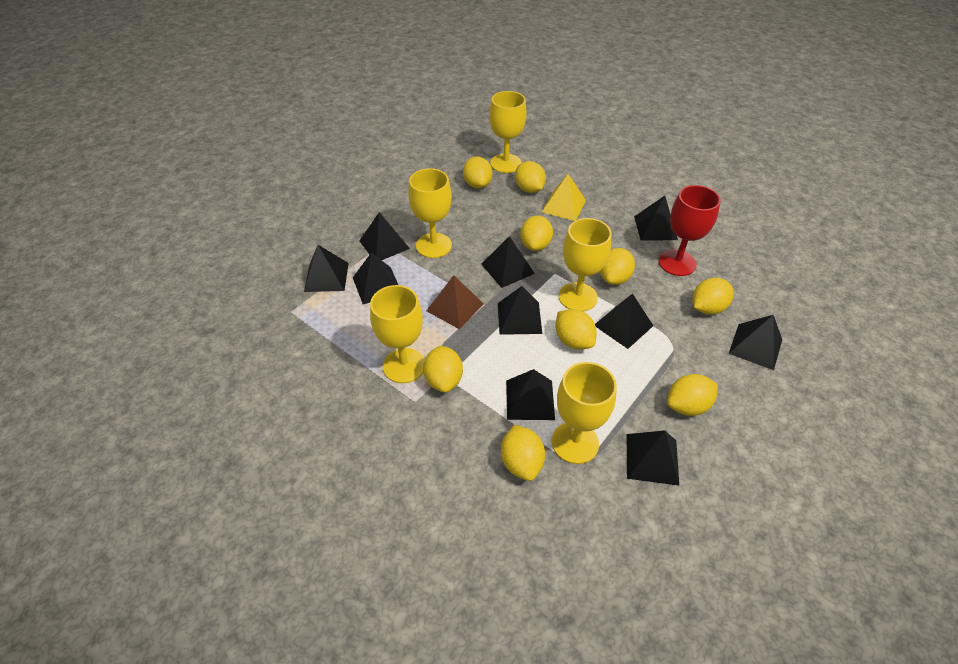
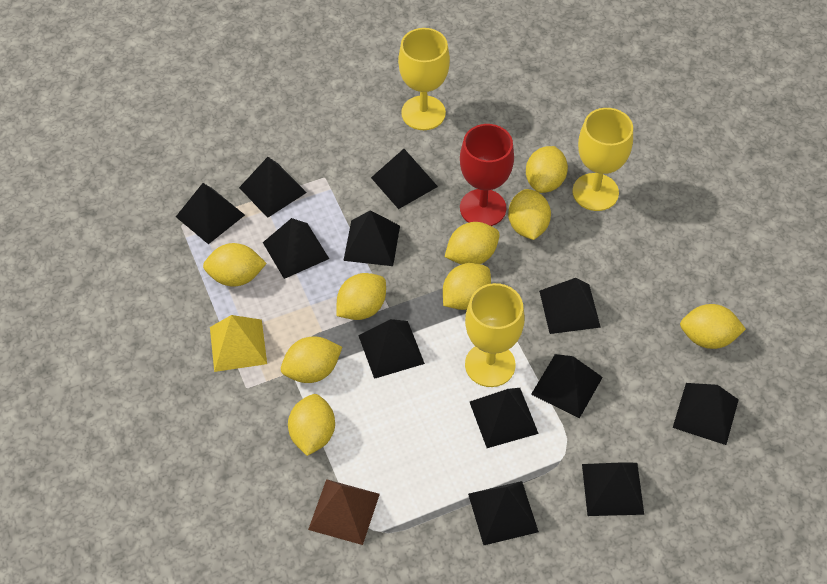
black pyramid: 10 -> 12
yellow goblet: 5 -> 3

